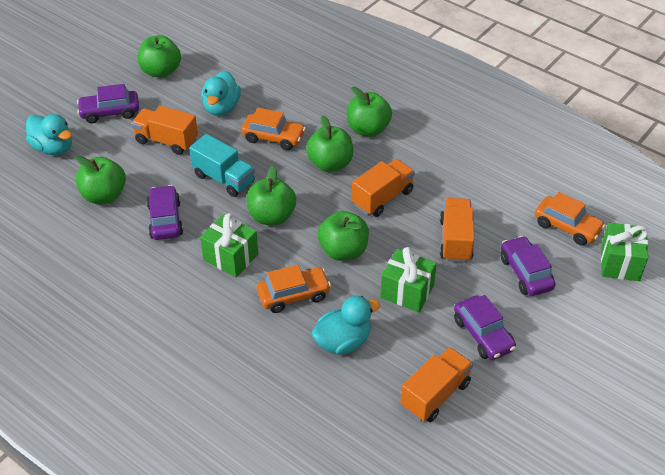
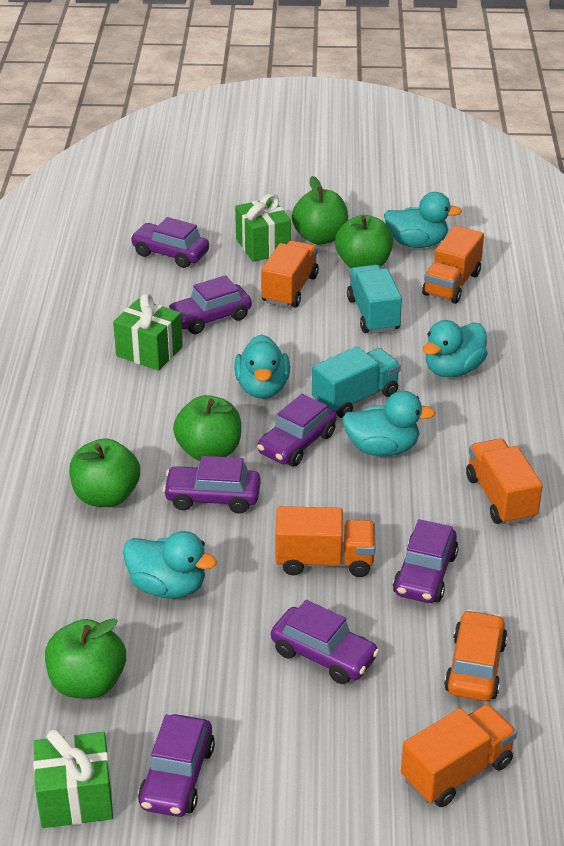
green apple: 6 -> 5
orange car: 3 -> 1
orange truck: 4 -> 5
purple car: 4 -> 7
turquoise duck: 3 -> 5
turquoise truck: 1 -> 2

